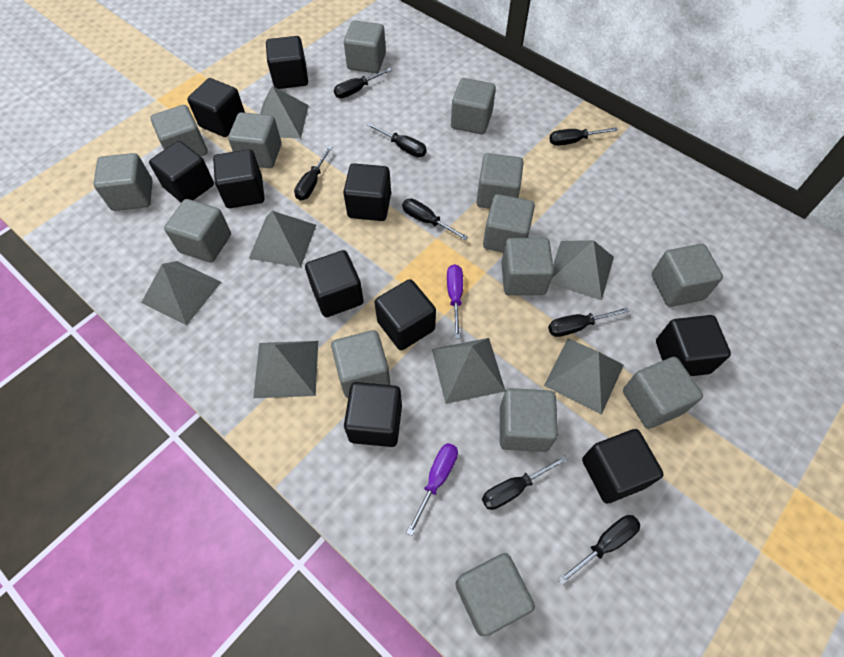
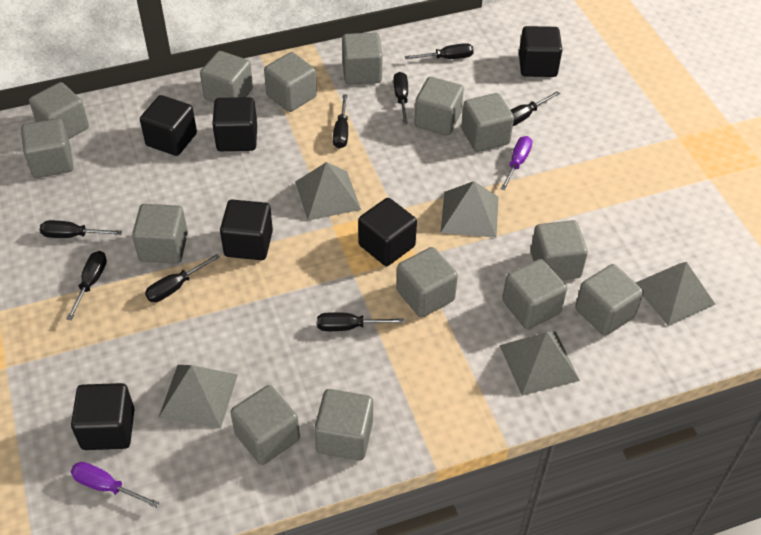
black cube: 10 -> 6
grey pyramid: 7 -> 5

